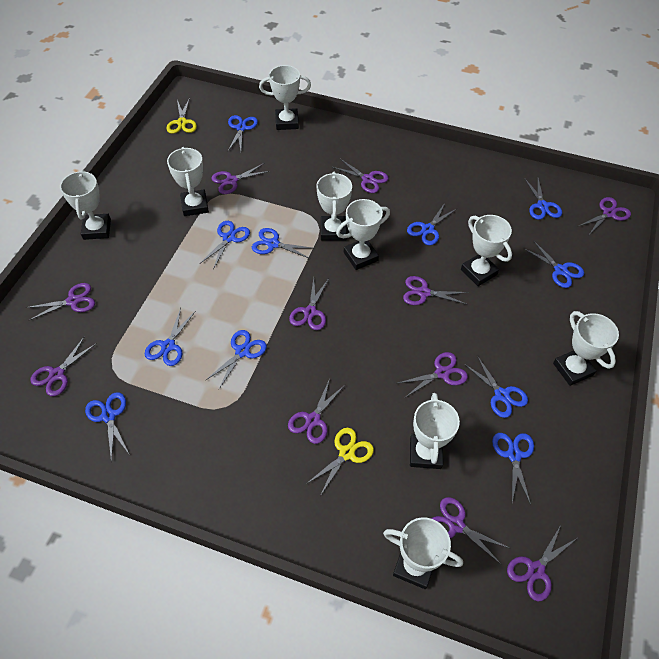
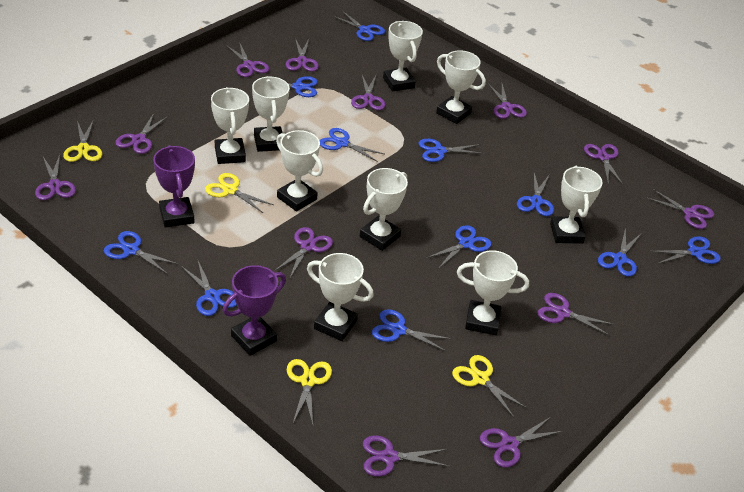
purple scissors: 11 -> 12
purple trophy: 0 -> 2
yellow scissors: 2 -> 4

